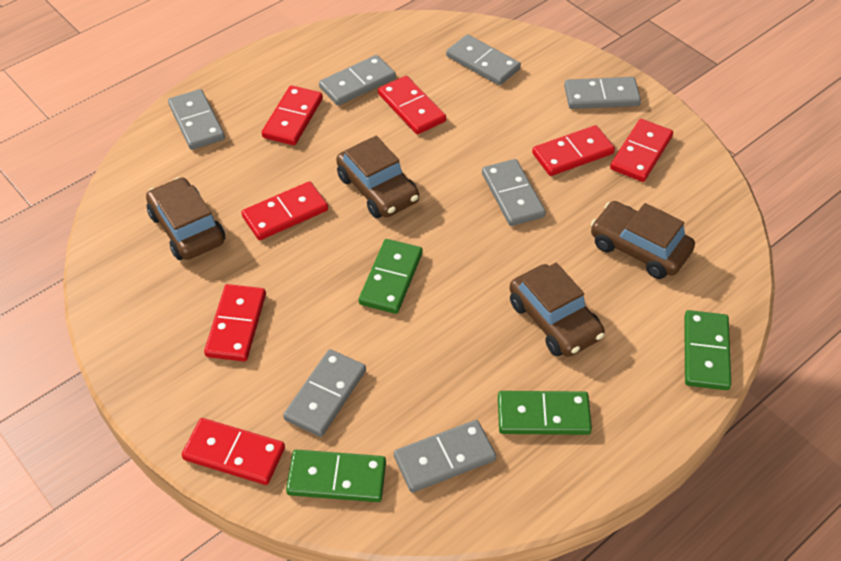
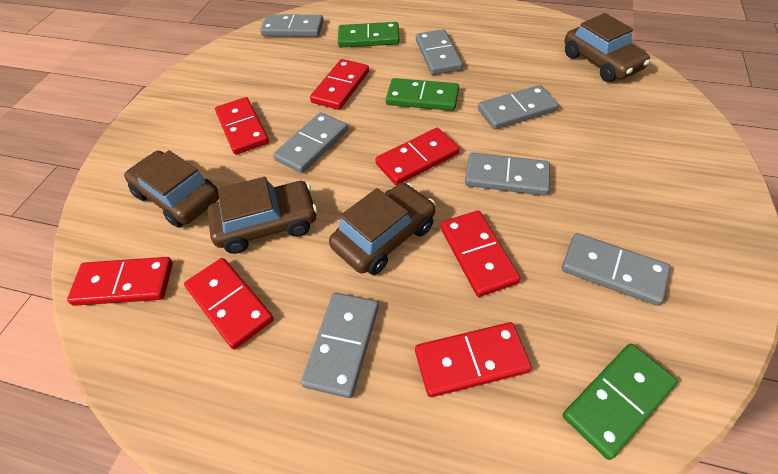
green domino: 4 -> 3

